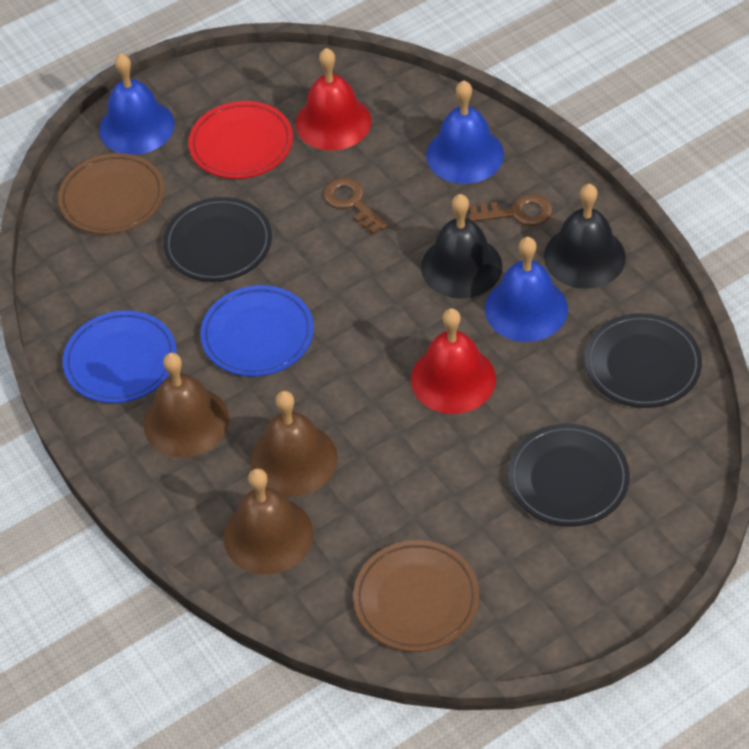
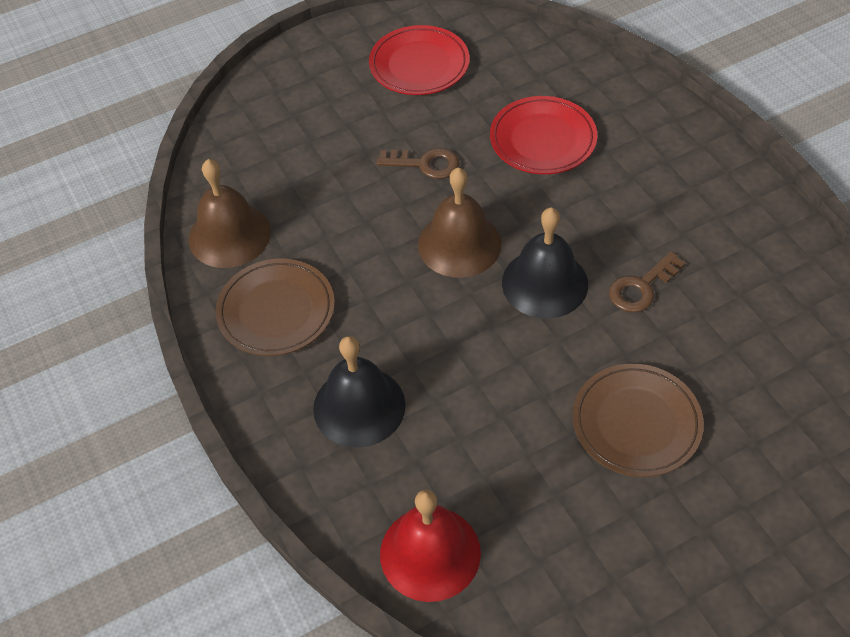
black plate: 3 -> 0
blue bell: 3 -> 0
blue plate: 2 -> 0
brown bell: 3 -> 2
red bell: 2 -> 1
red plate: 1 -> 2

